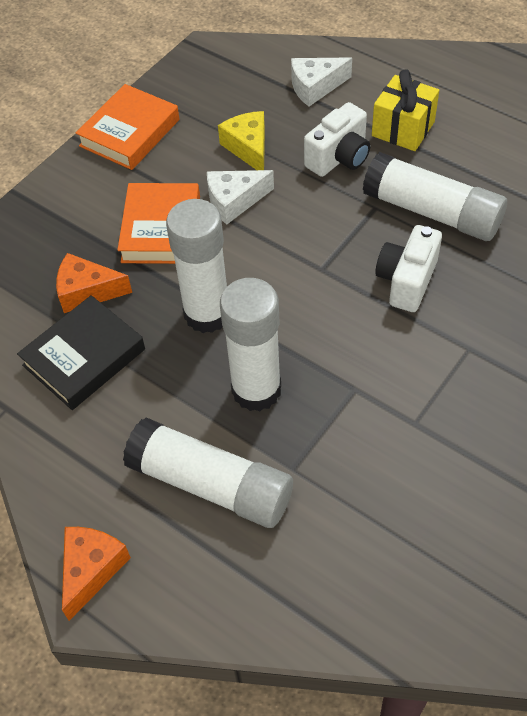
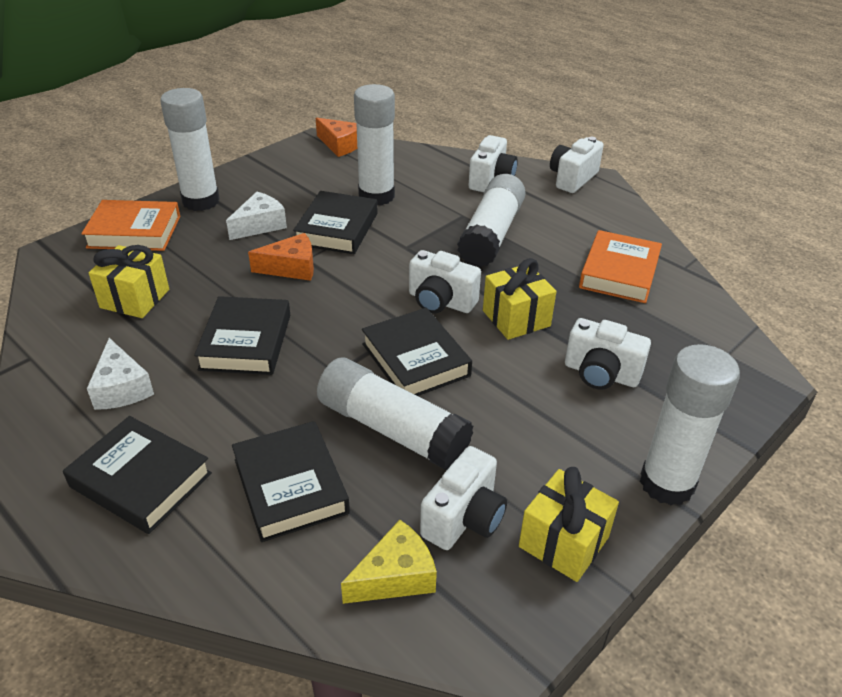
black book: 1 -> 5
white camera: 2 -> 5
white glue stick: 4 -> 5
yellow gift: 1 -> 3

